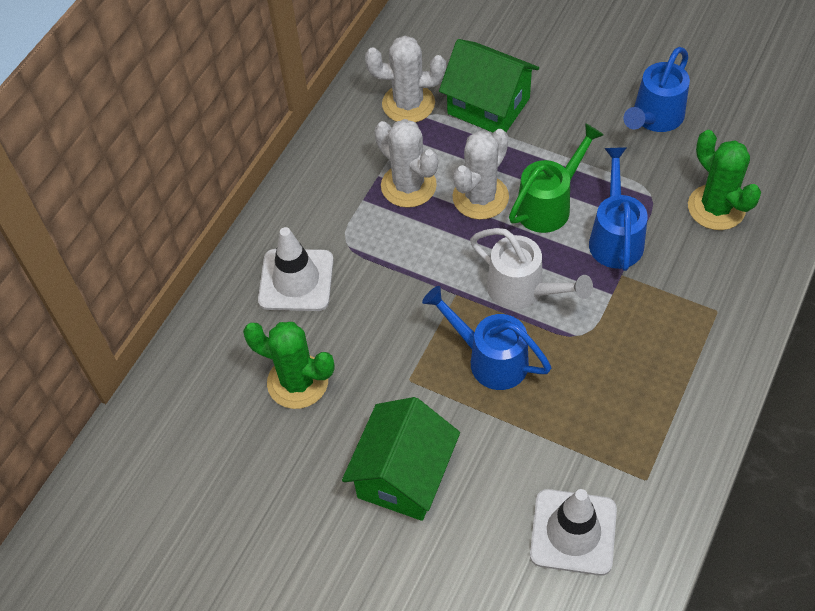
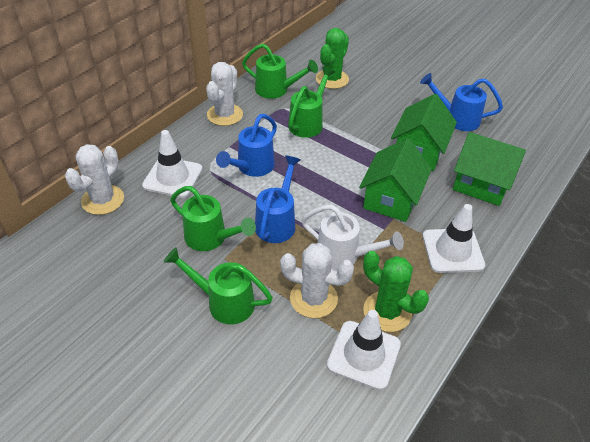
green house: 2 -> 3
green watering can: 1 -> 4
white traffic cone: 2 -> 3

